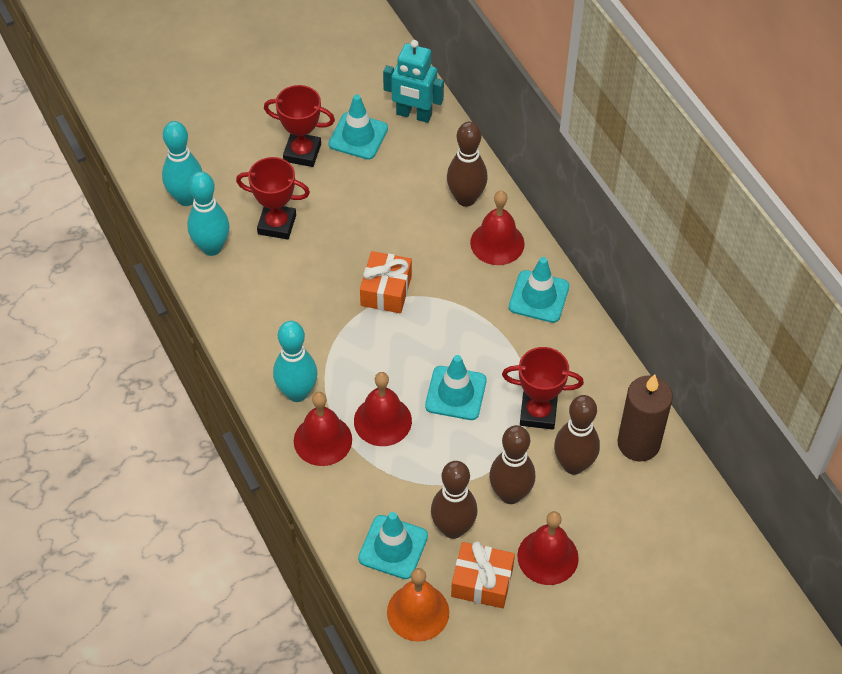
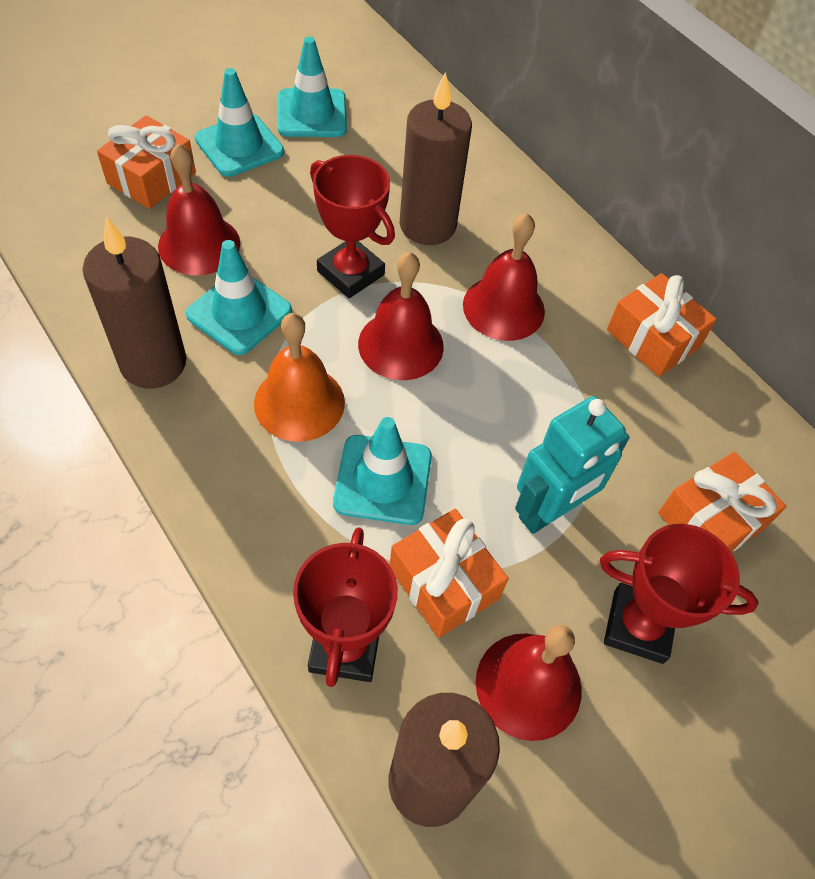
brown bowling pin: 4 -> 0
brown candle: 1 -> 3
orange gift: 2 -> 4
turquoise bowling pin: 3 -> 0

